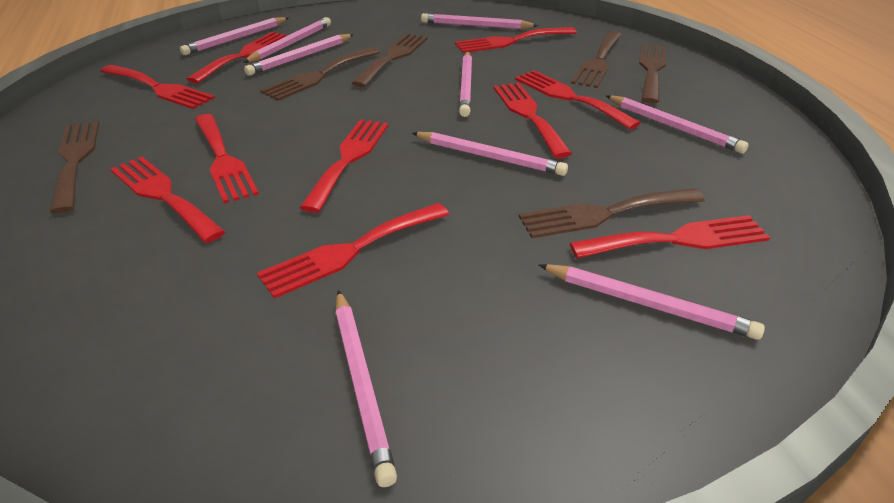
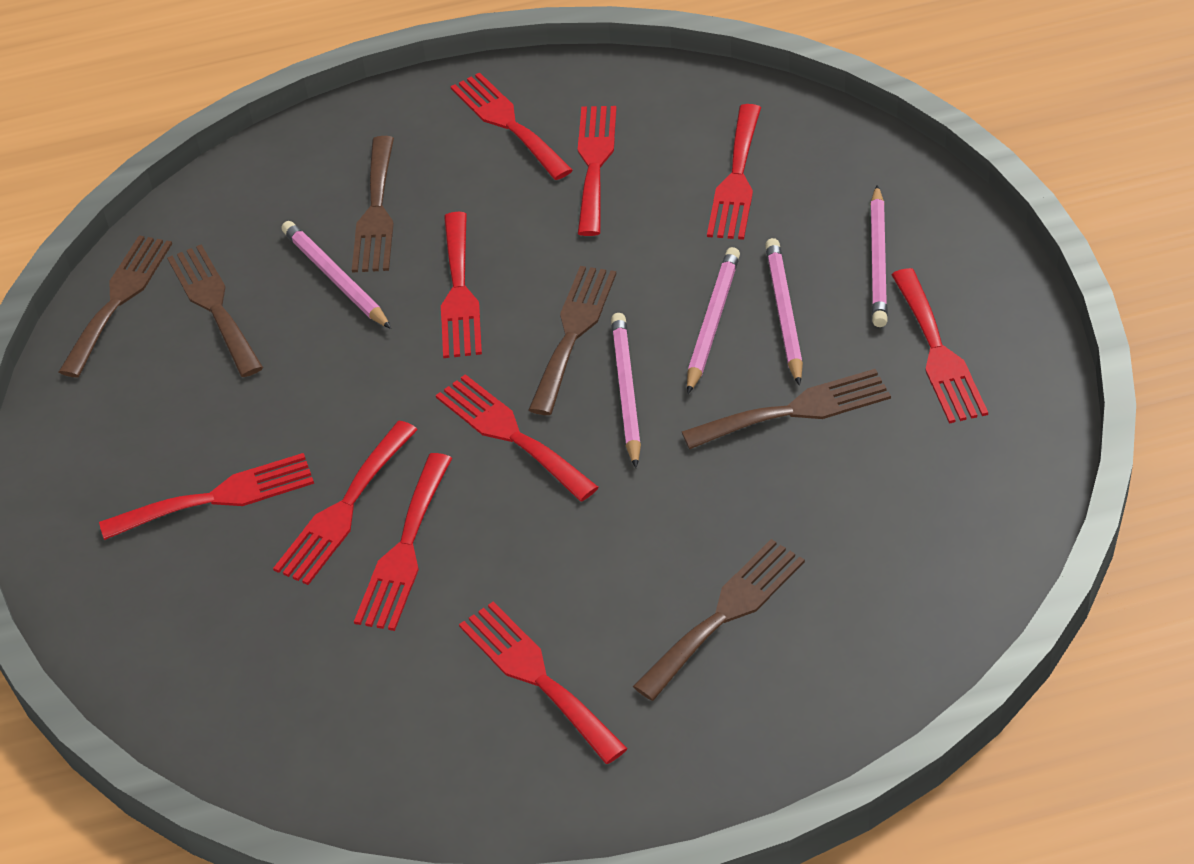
pink pencil: 9 -> 5

